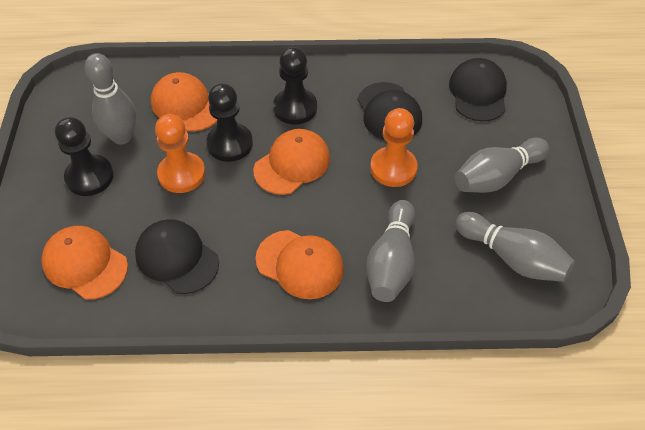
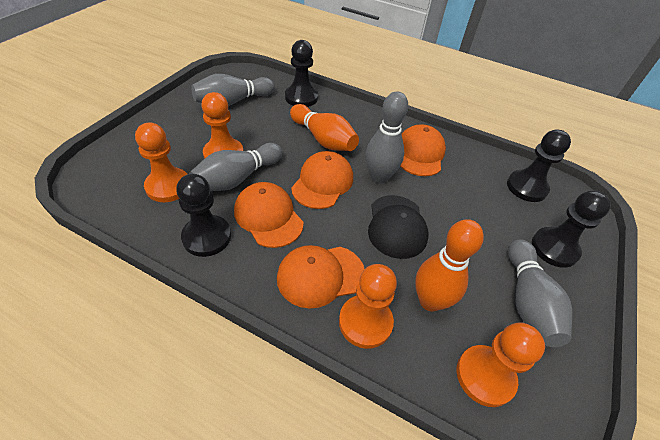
black cap: 3 -> 1
black pawn: 3 -> 4
orange bowling pin: 0 -> 2
orange pawn: 2 -> 4

